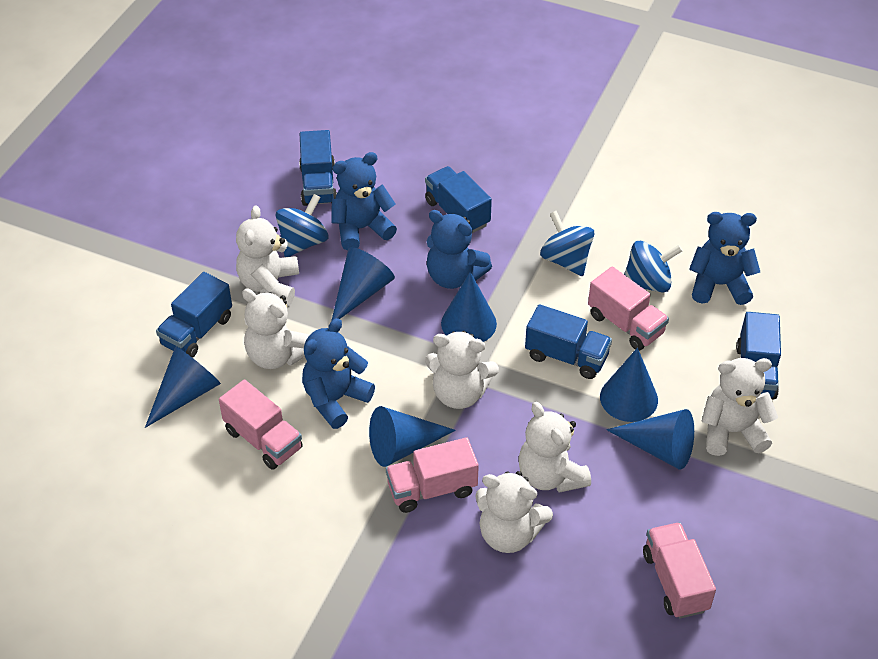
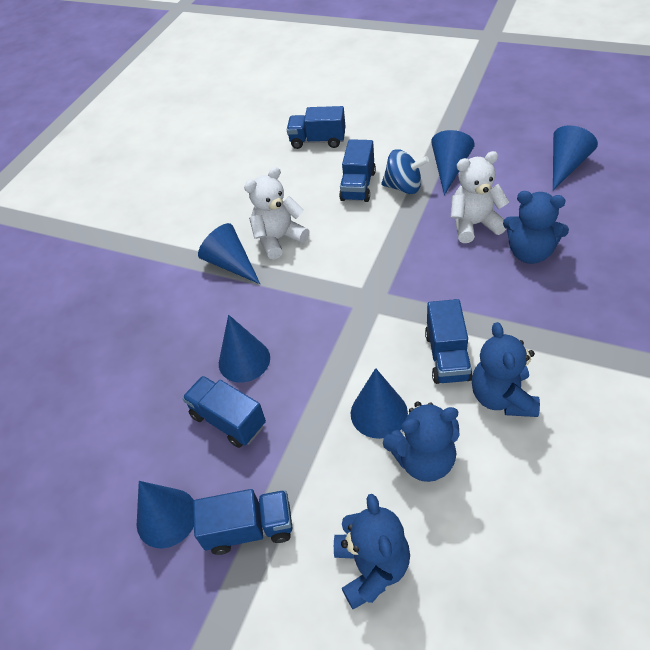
blue spinning top: 3 -> 1
pink truck: 4 -> 0
white teddy bear: 6 -> 2

